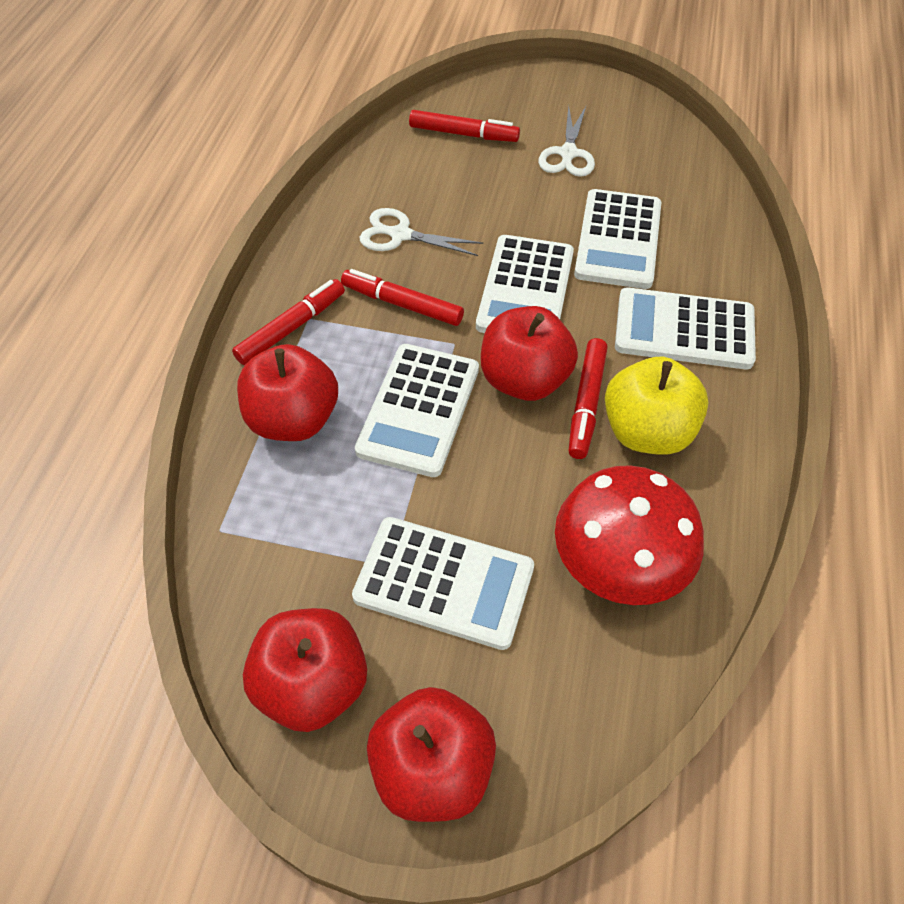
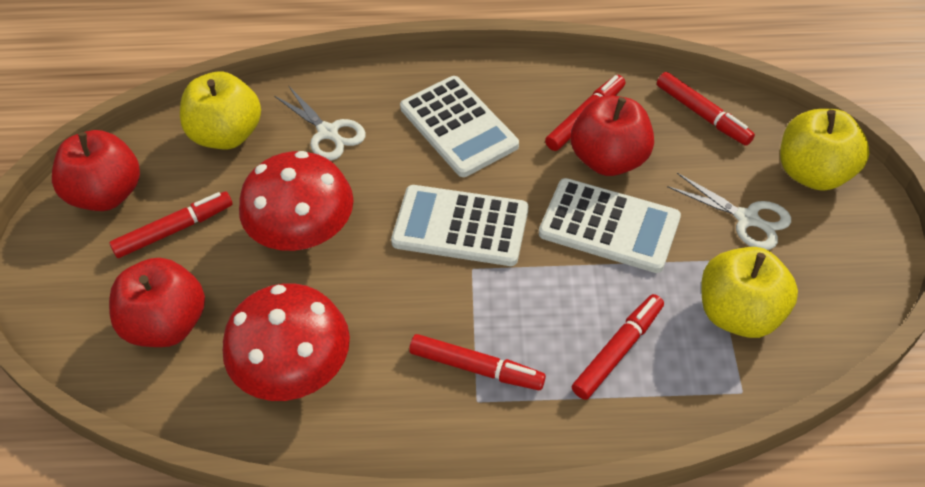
red apple: 4 -> 3
red marker: 4 -> 5
red mushroom: 1 -> 2
white calculator: 5 -> 3
yellow apple: 1 -> 3

